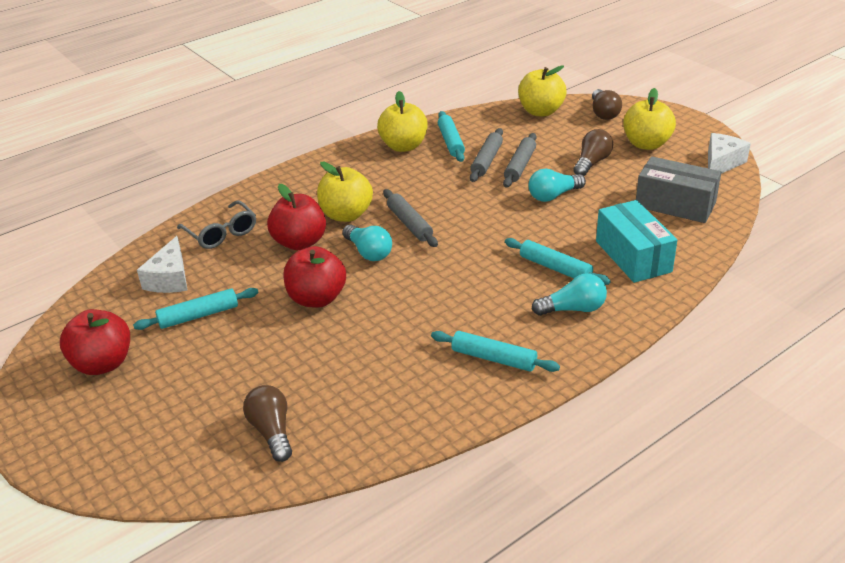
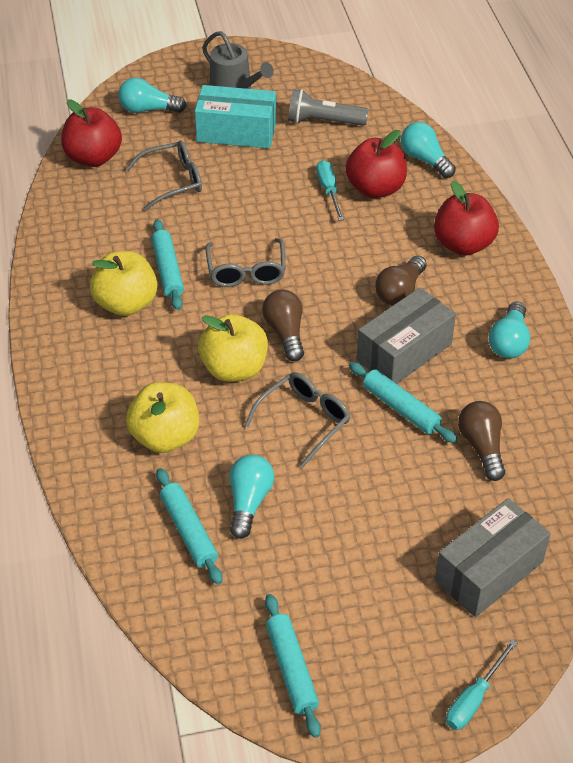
grey box: 1 -> 2
grey flashlight: 0 -> 1
grey glasses: 1 -> 3
grey rolling pin: 3 -> 0
grey watering can: 0 -> 1
turquoise light bulb: 3 -> 4
turquoise screwdriver: 0 -> 2
white cheese: 2 -> 0
yellow apple: 4 -> 3

